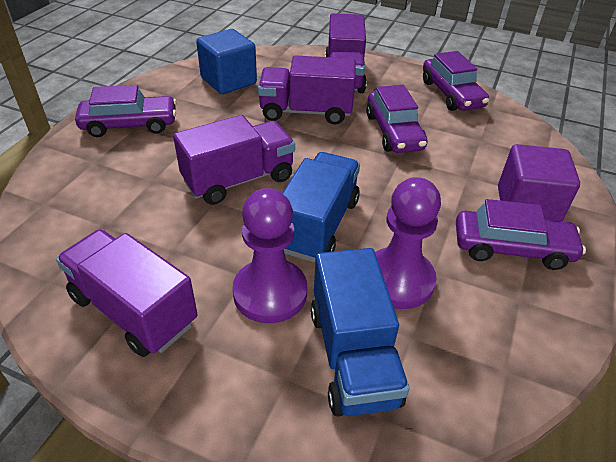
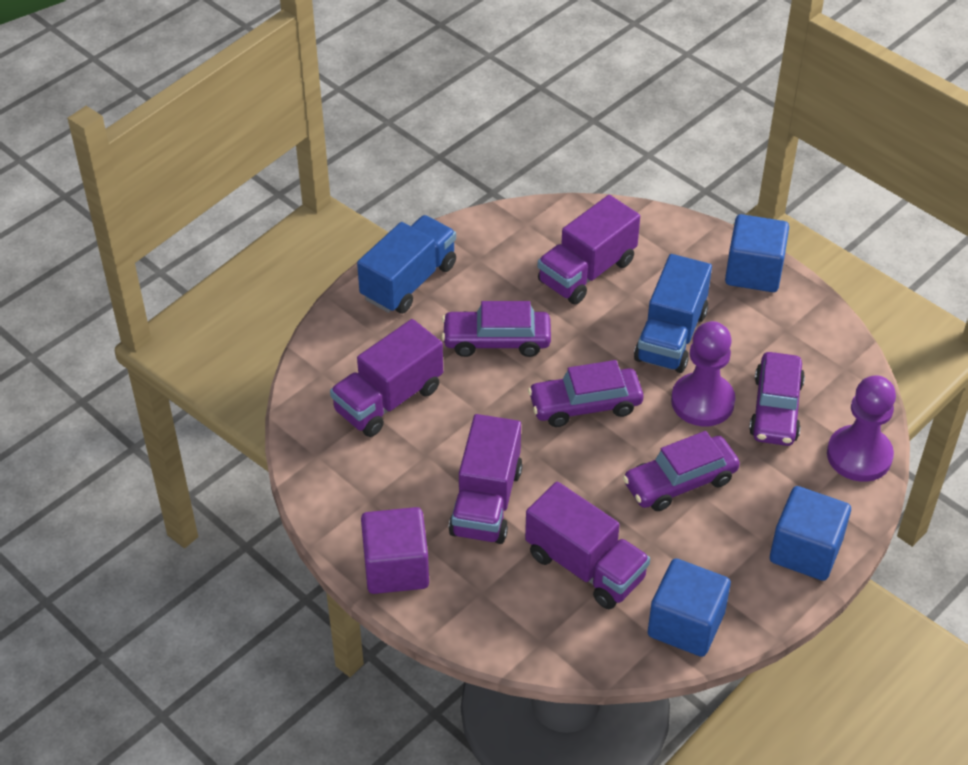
blue cube: 1 -> 3

